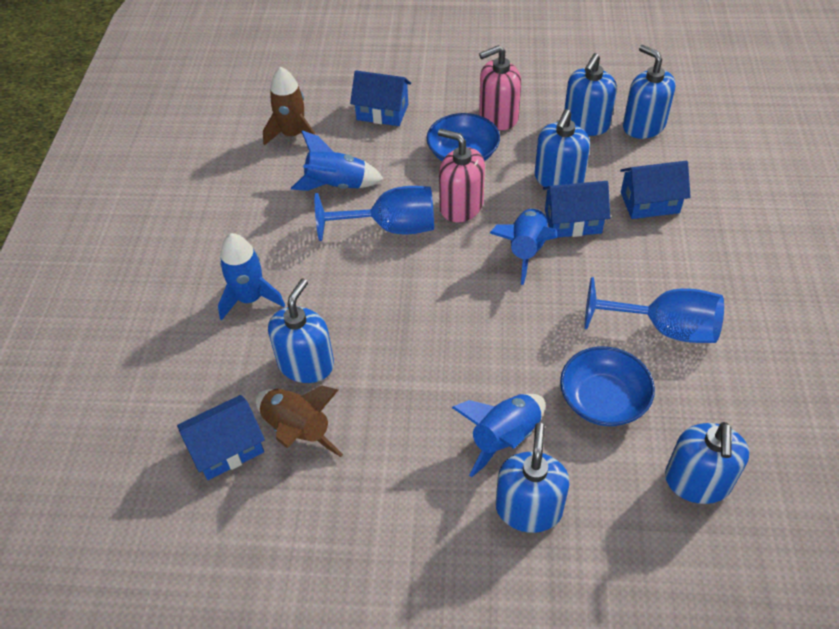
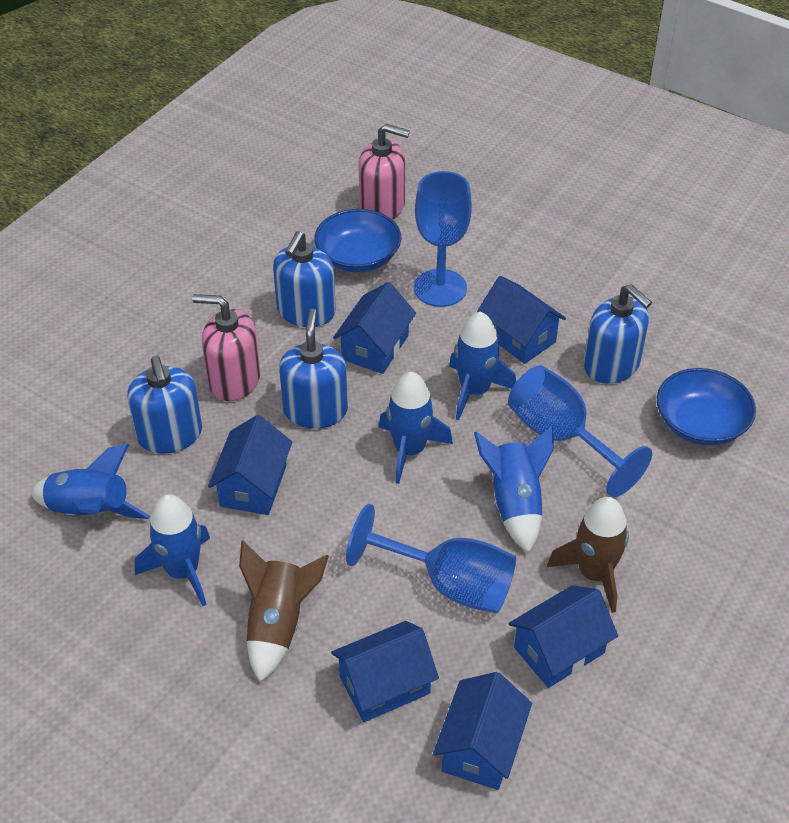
blue goblet: 2 -> 3
blue house: 4 -> 6
blue rocket: 4 -> 5
blue soap dispenser: 6 -> 4

